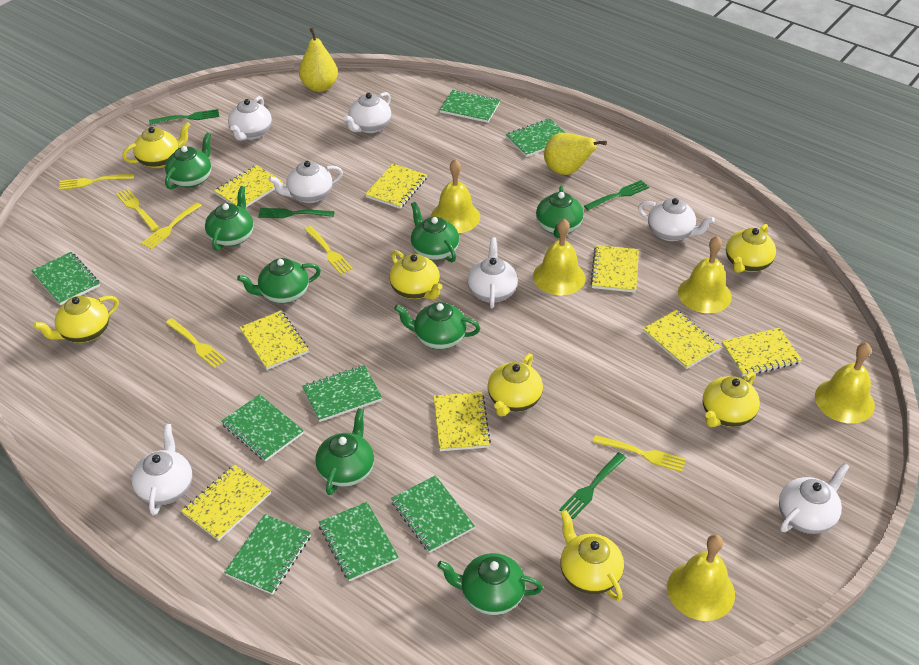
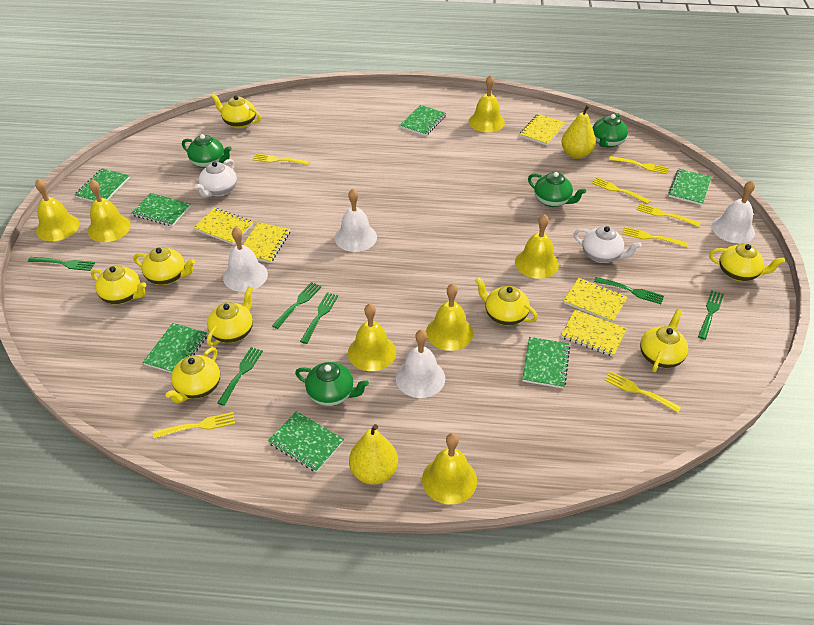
green fork: 4 -> 6
green notebook: 8 -> 7
green teapot: 8 -> 4
white bell: 0 -> 4
white teapot: 7 -> 2
yellow bell: 5 -> 7
yellow fork: 6 -> 7
yellow notebook: 8 -> 5
yellow teapot: 7 -> 8

